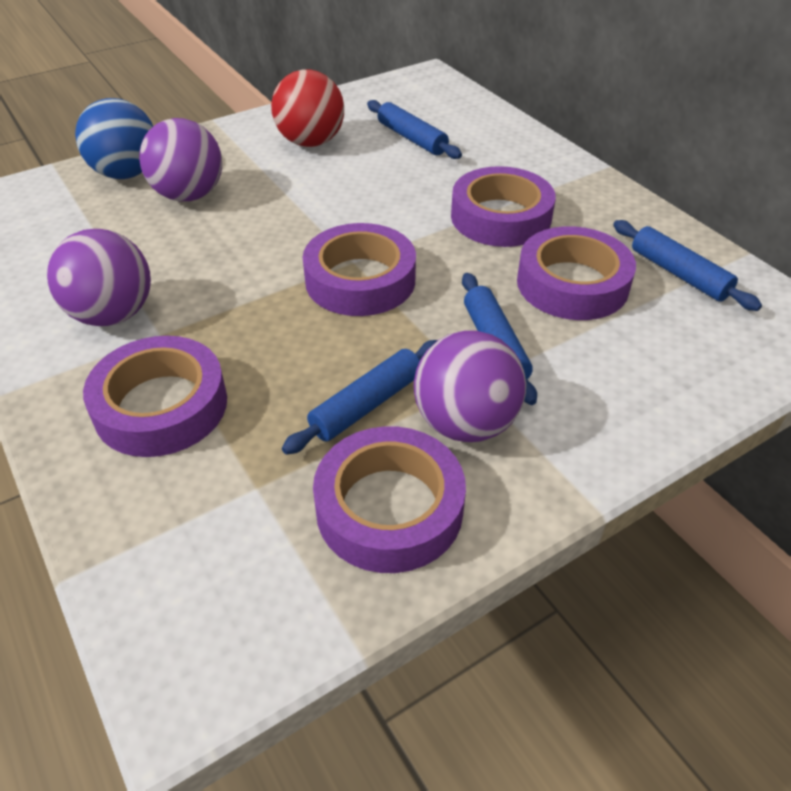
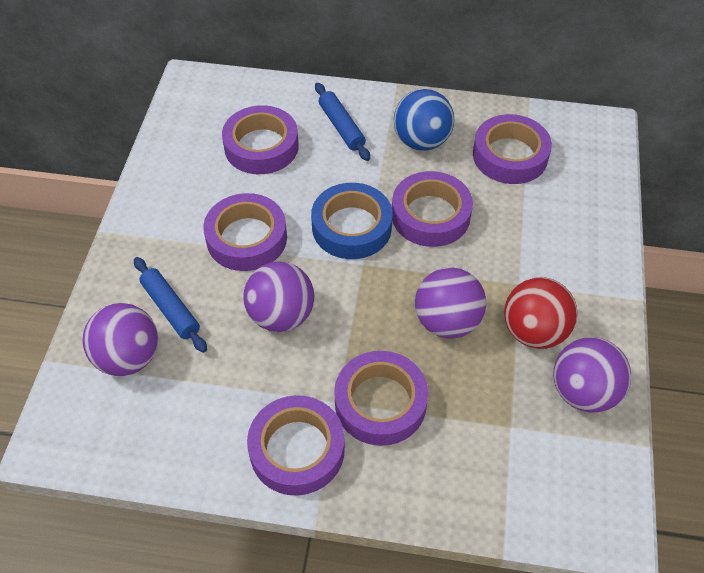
blue rolling pin: 4 -> 2
blue tape: 0 -> 1
purple ball: 3 -> 4
purple tape: 5 -> 6

